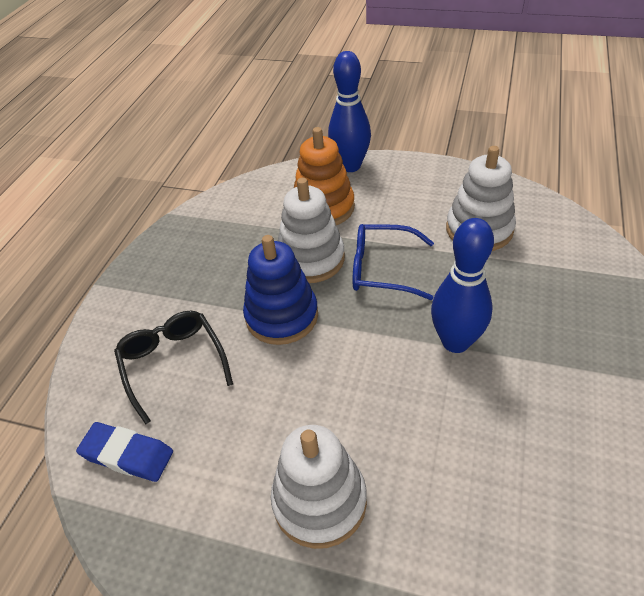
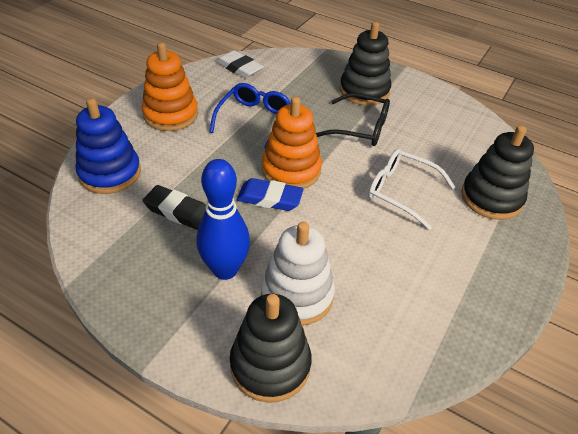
black eraser: 0 -> 1
black stacking toy: 0 -> 3
blue bowling pin: 2 -> 1
orange stacking toy: 1 -> 2
white eraser: 0 -> 1
white glasses: 0 -> 1
white stacking toy: 3 -> 1

